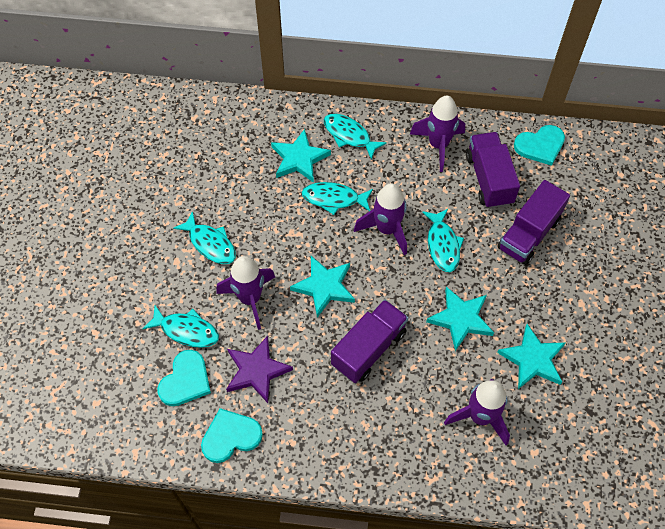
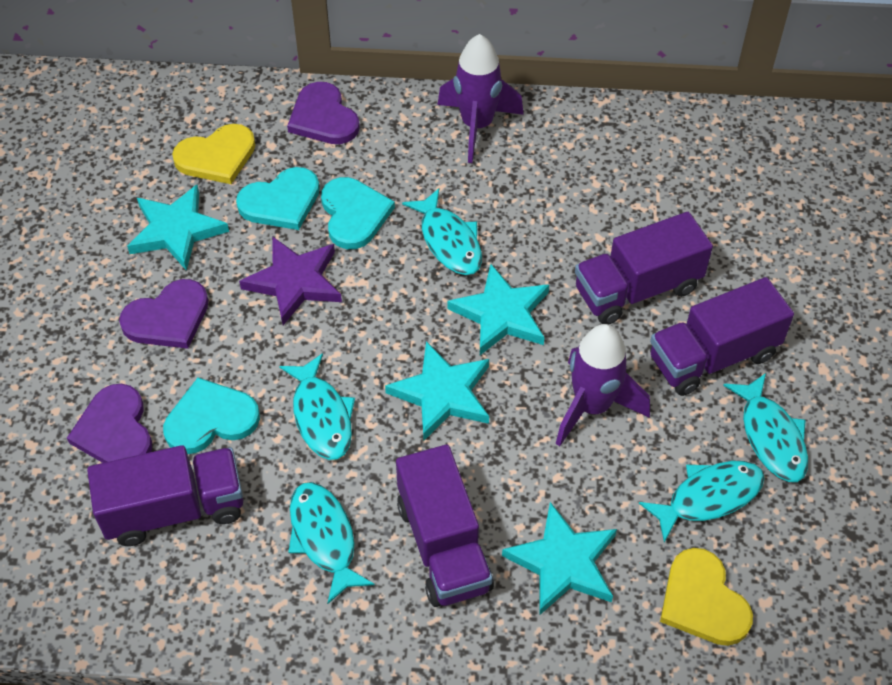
purple heart: 0 -> 3
purple rocket: 4 -> 2
purple truck: 3 -> 4
yellow heart: 0 -> 2

